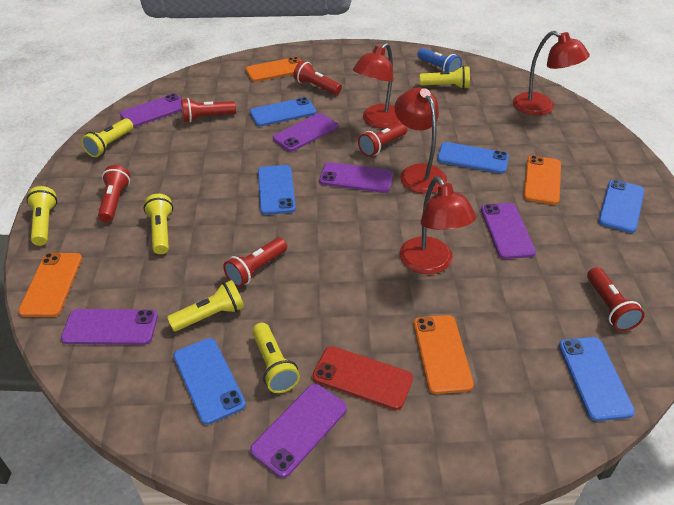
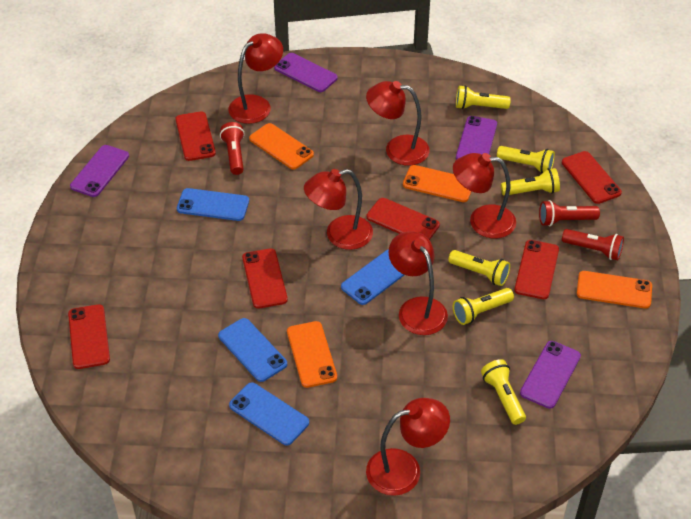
blue flashlight: 1 -> 0
blue phone: 6 -> 4
purple phone: 6 -> 4
red flashlight: 6 -> 3
red lamp: 4 -> 6
red phone: 1 -> 6

